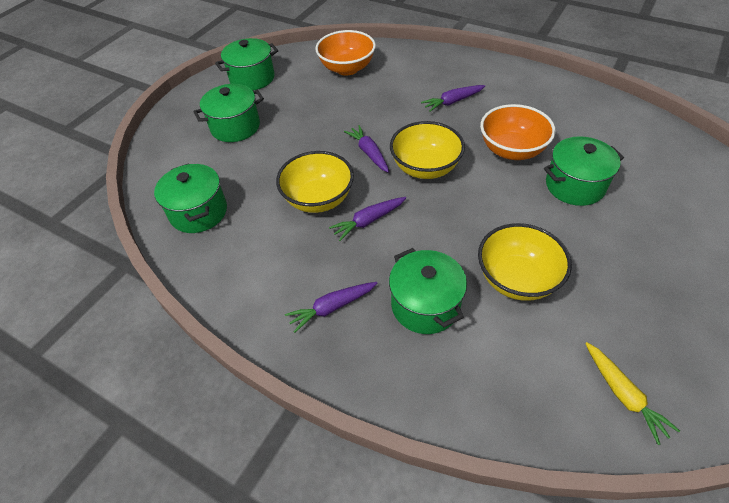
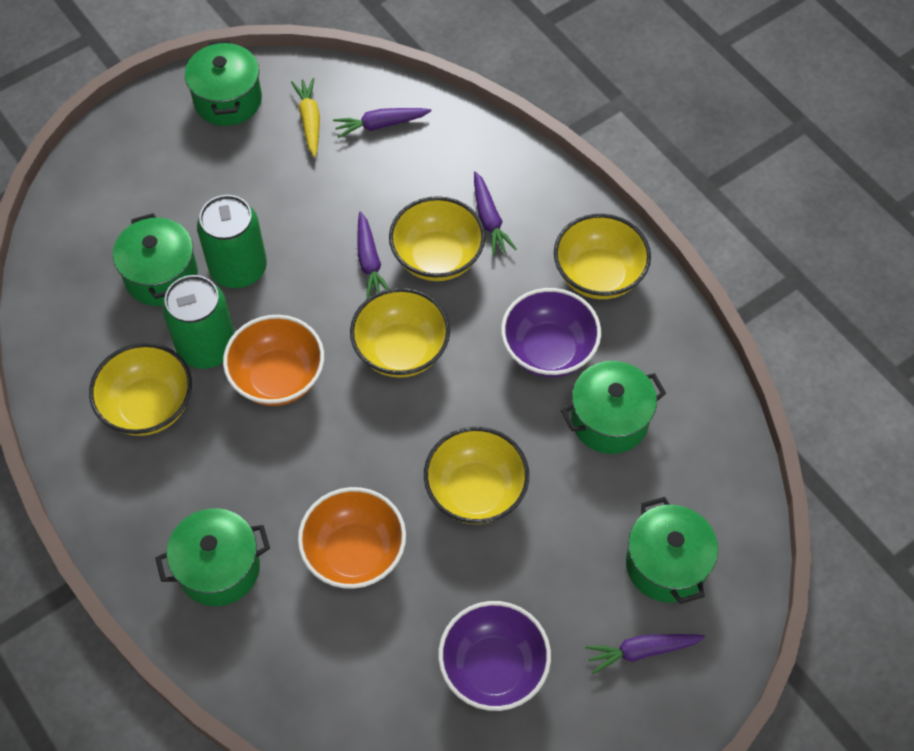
green can: 0 -> 2
purple bowl: 0 -> 2
yellow bowl: 3 -> 5

